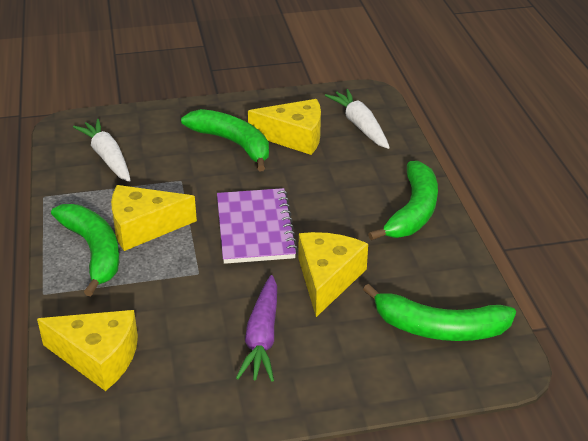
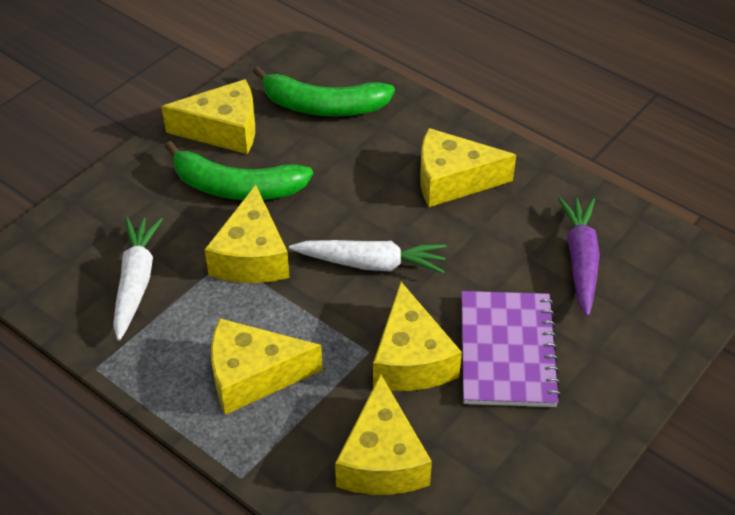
green banana: 4 -> 2
yellow cheese: 4 -> 6

